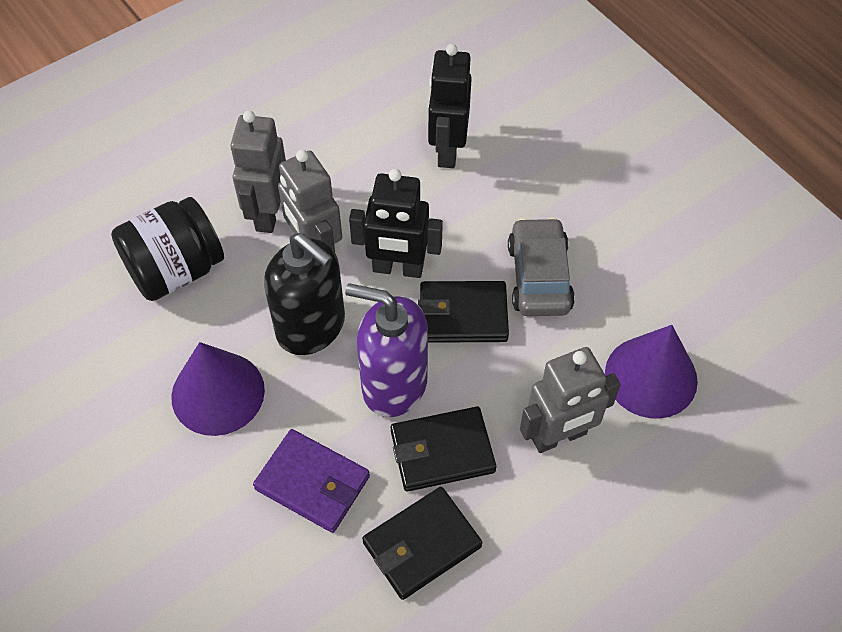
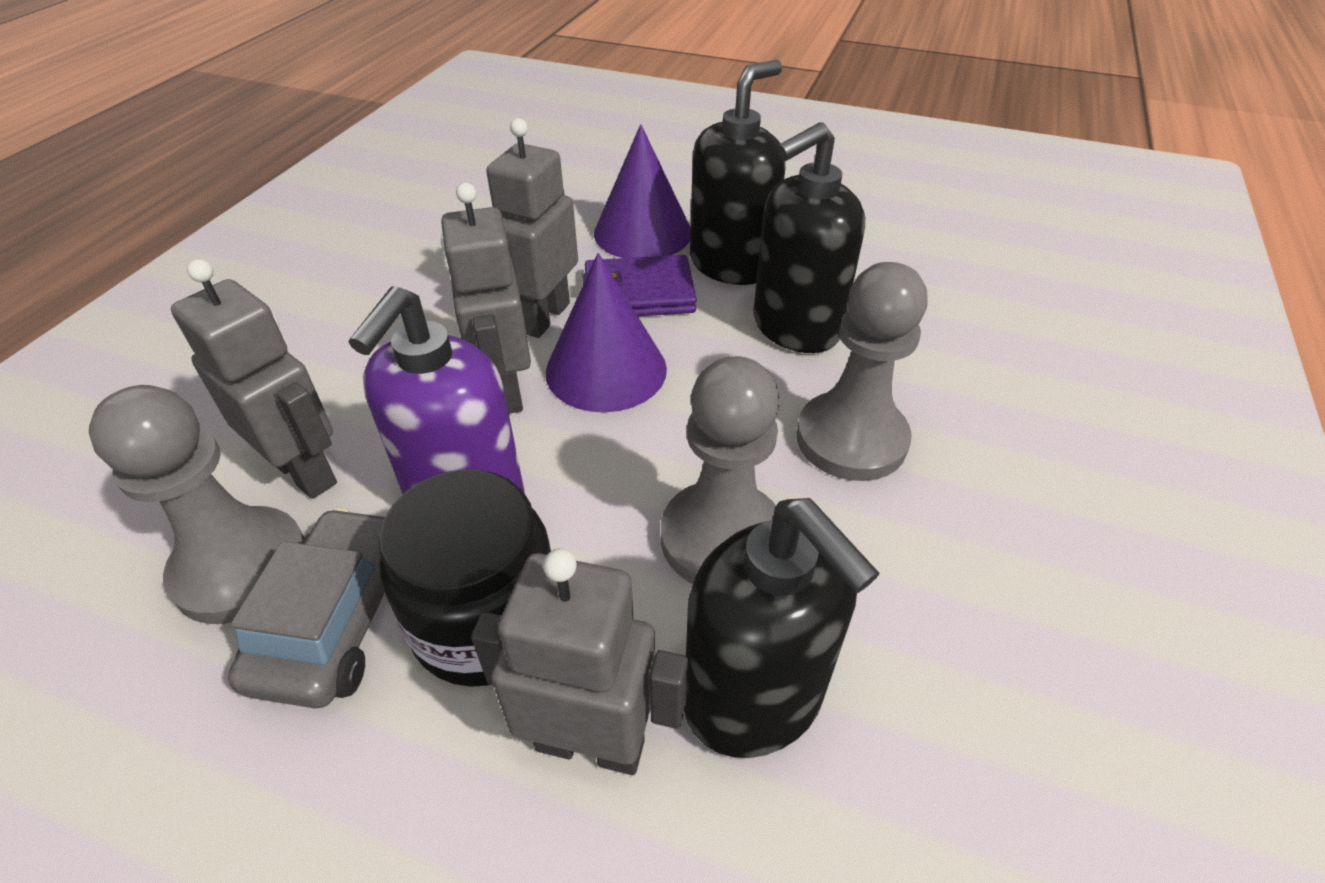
black robot: 2 -> 0
black soap dispenser: 1 -> 3
black wallet: 3 -> 0
grey pawn: 0 -> 3
grey robot: 3 -> 4

